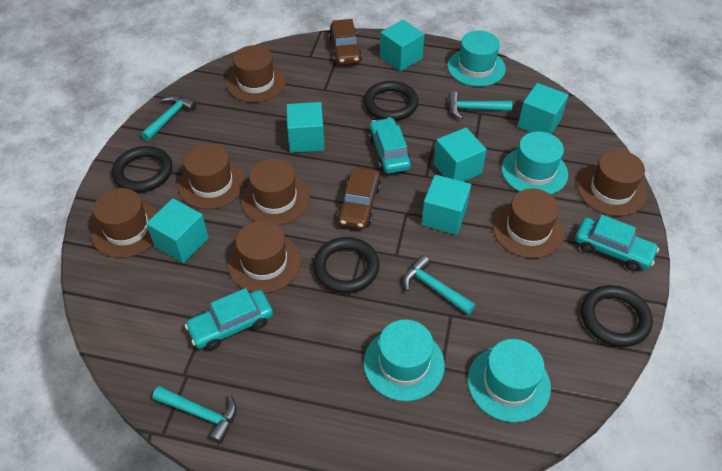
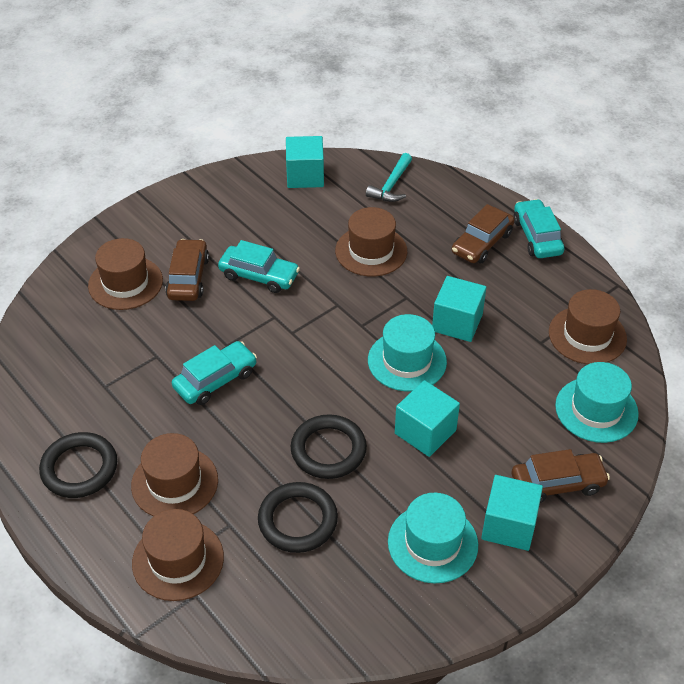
black ring: 4 -> 3
brown car: 2 -> 3
brown hat: 7 -> 5
turquoise cube: 6 -> 4
turquoise hammer: 4 -> 1
turquoise hat: 4 -> 3

